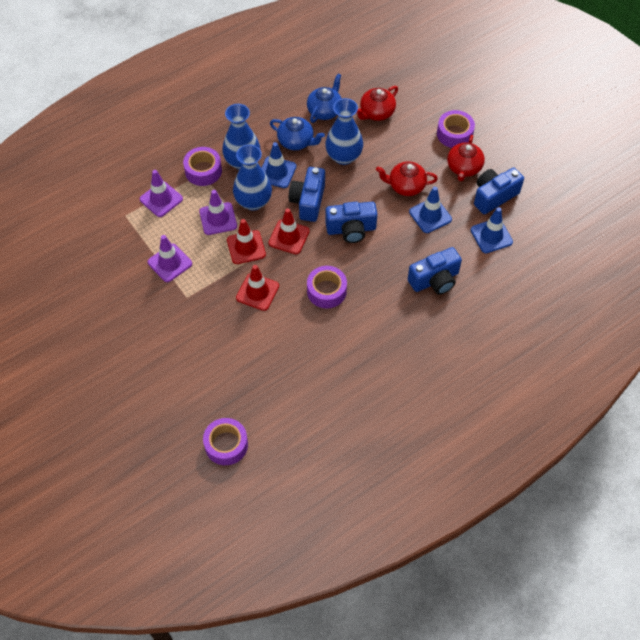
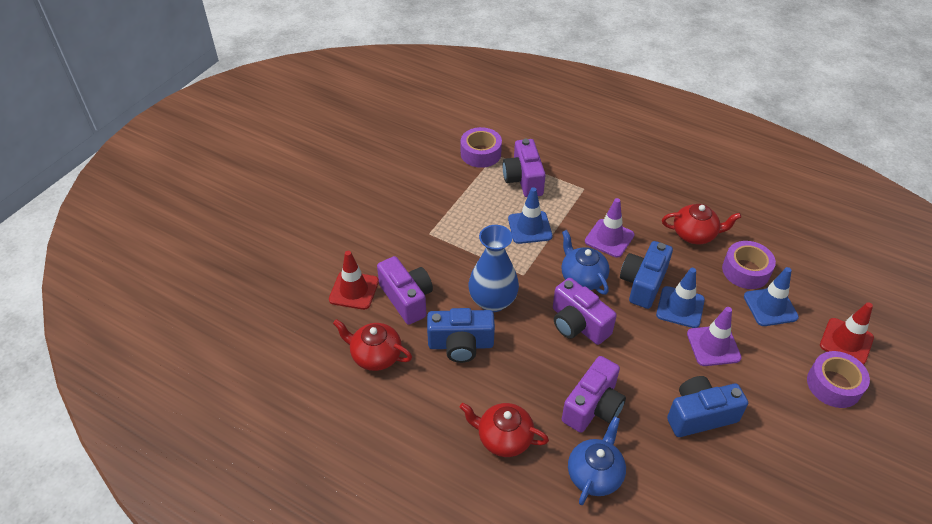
blue camera: 4 -> 3
blue vase: 3 -> 1
purple camera: 0 -> 4
purple tape: 4 -> 3
purple traffic cone: 3 -> 2
red traffic cone: 3 -> 2

